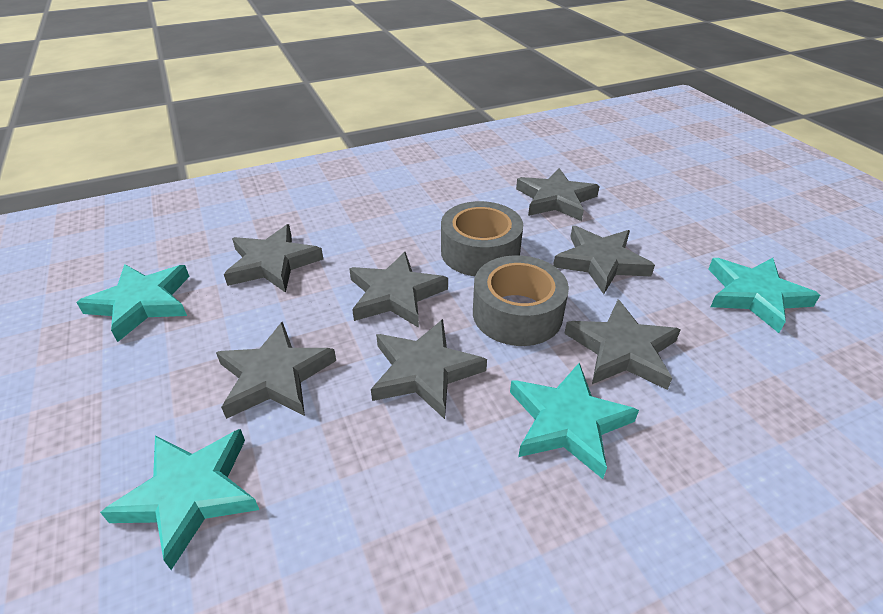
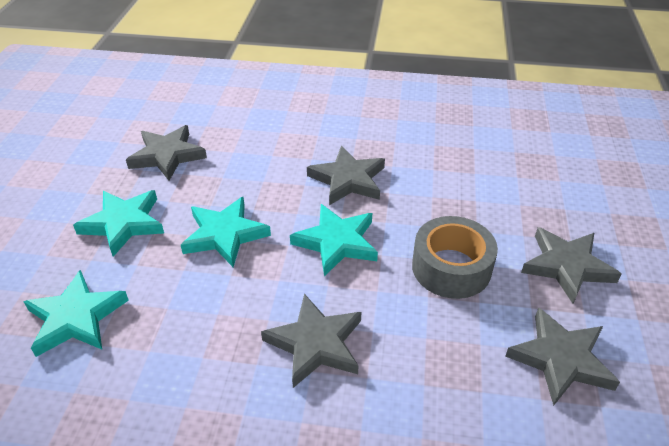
grey star: 7 -> 5
grey tape: 2 -> 1

